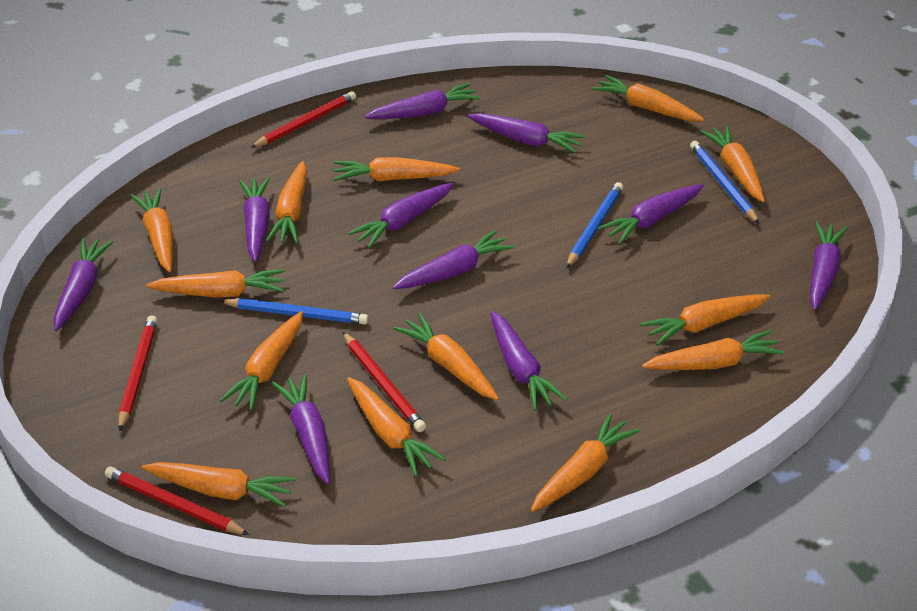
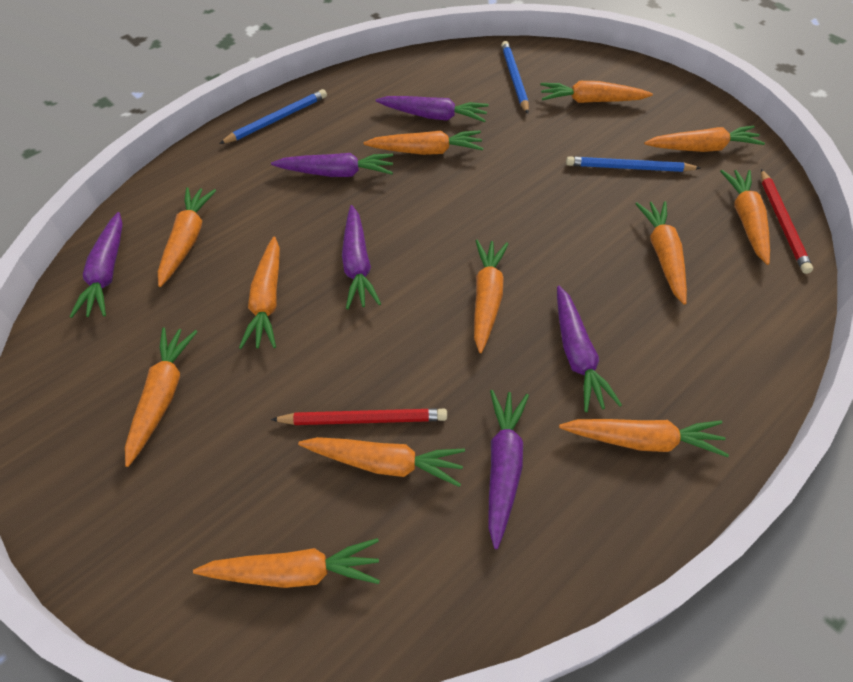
orange carrot: 13 -> 12
purple carrot: 10 -> 6
red pencil: 4 -> 2

